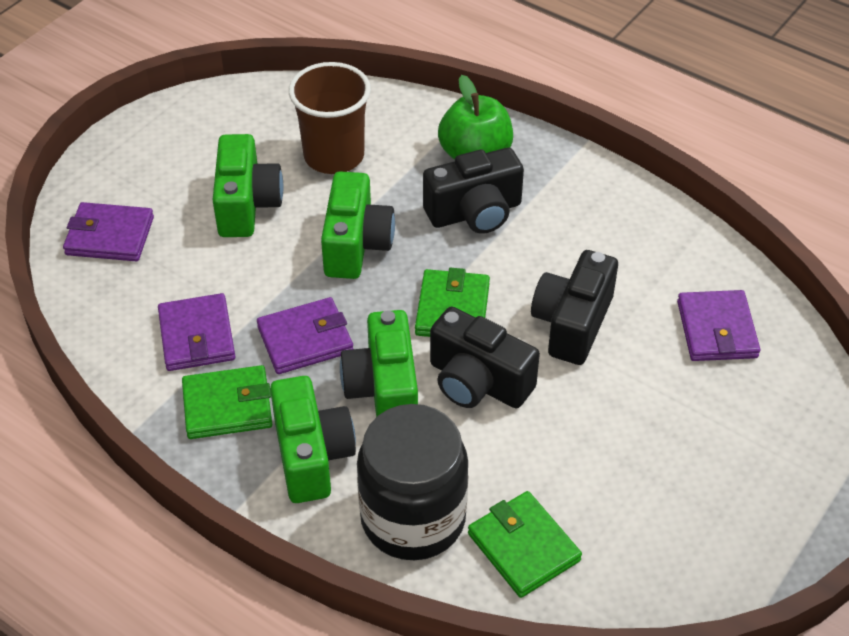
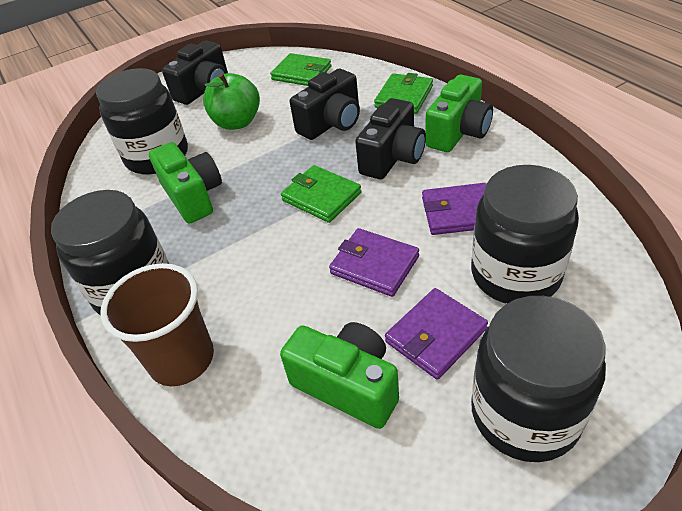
black jar: 1 -> 4
green camera: 4 -> 3
purple wallet: 4 -> 3

